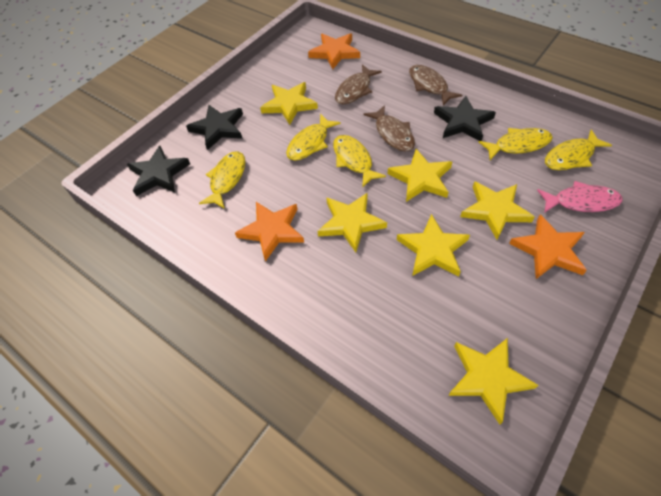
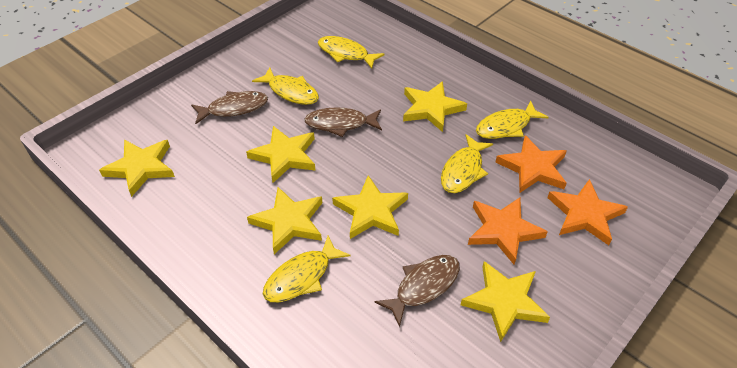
black star: 3 -> 0
pink fish: 1 -> 0

